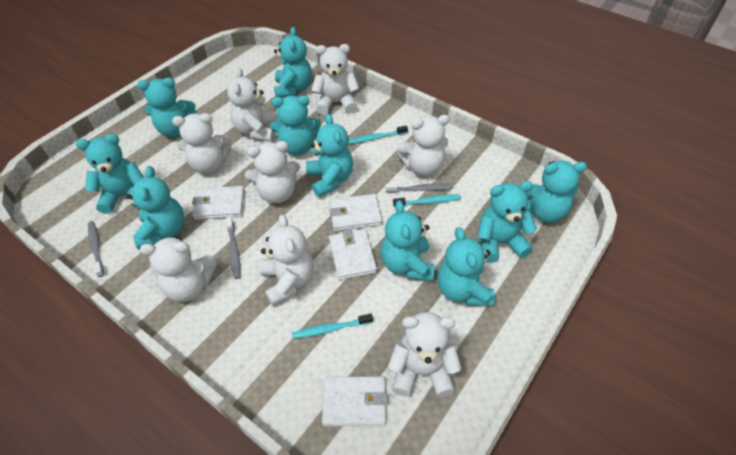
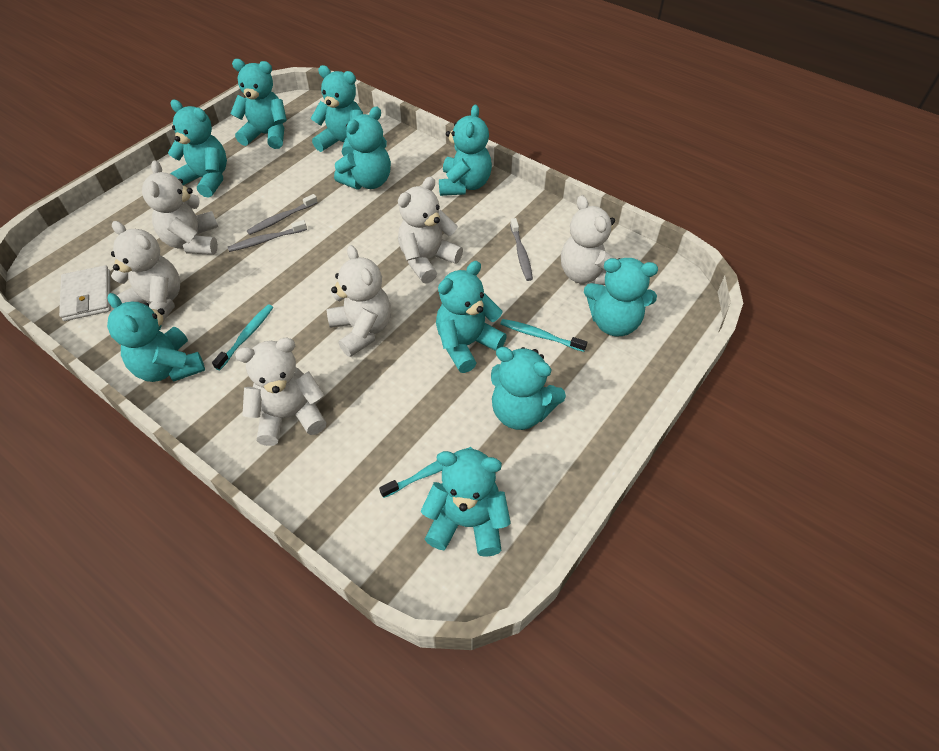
white teddy bear: 8 -> 6
white wallet: 4 -> 1

